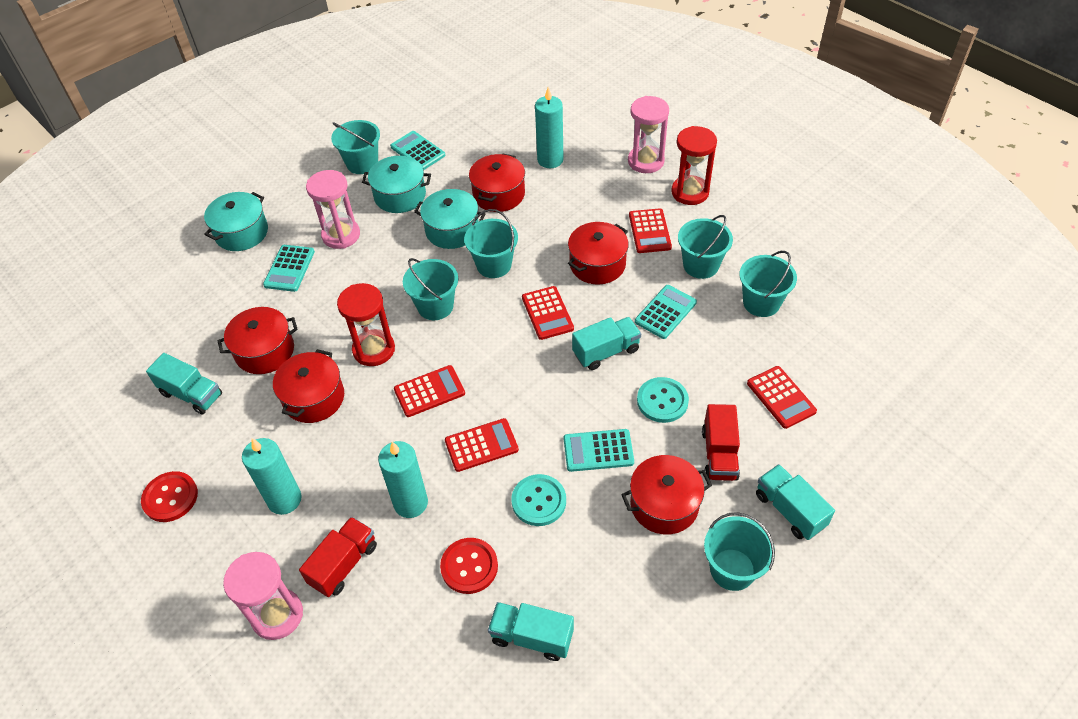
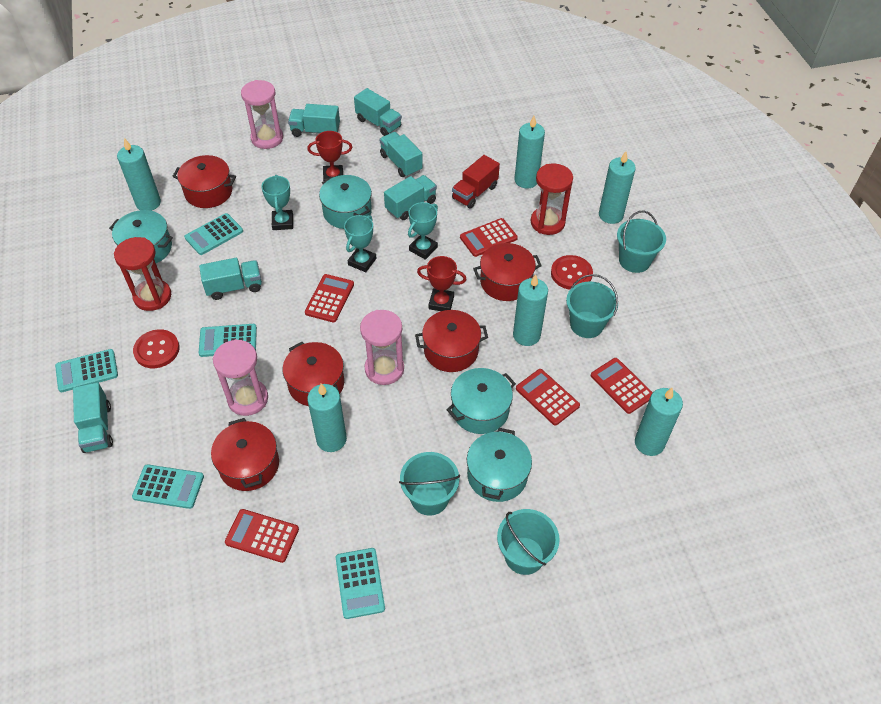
red trophy: 0 -> 2
red truck: 2 -> 1
turquoise bucket: 6 -> 4
turquoise button: 2 -> 0
turquoise calculator: 4 -> 5
turquoise candle: 3 -> 6
turquoise pot: 3 -> 4
turquoise trophy: 0 -> 3
turquoise truck: 4 -> 6

